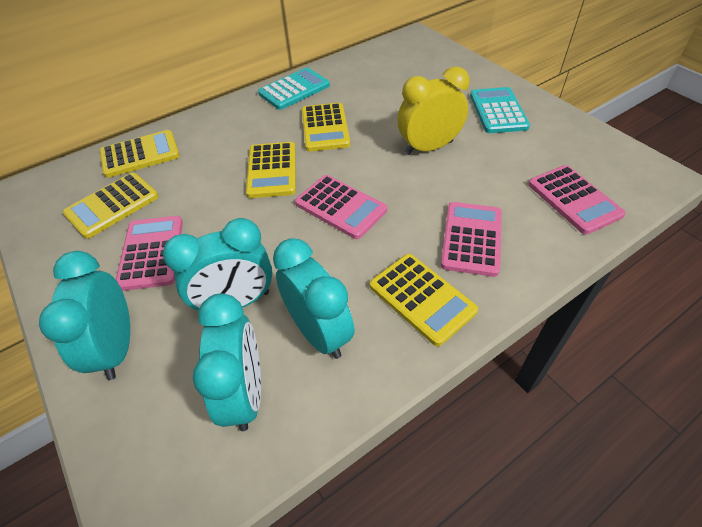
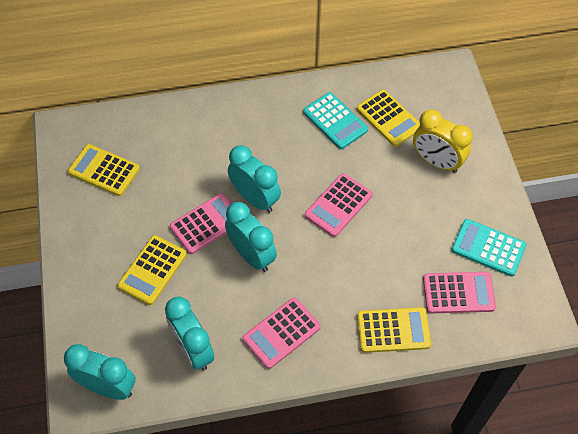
yellow calculator: 5 -> 4

